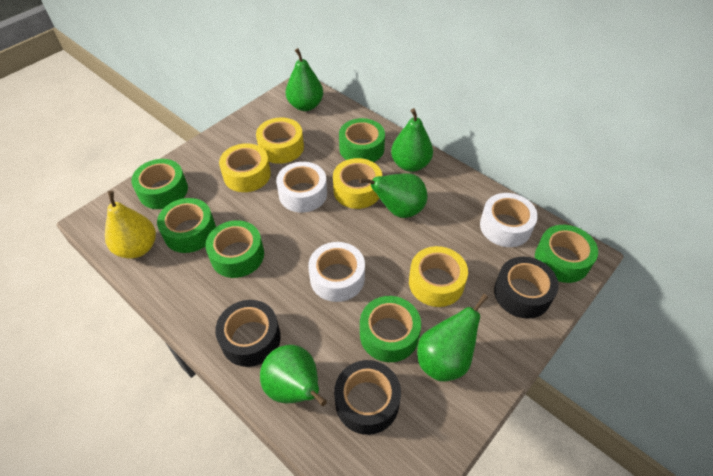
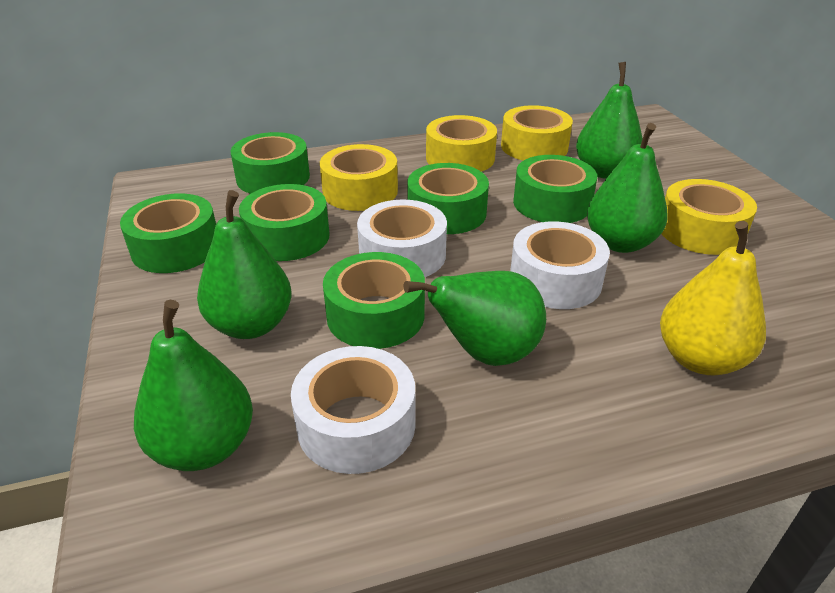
black tape: 3 -> 0

